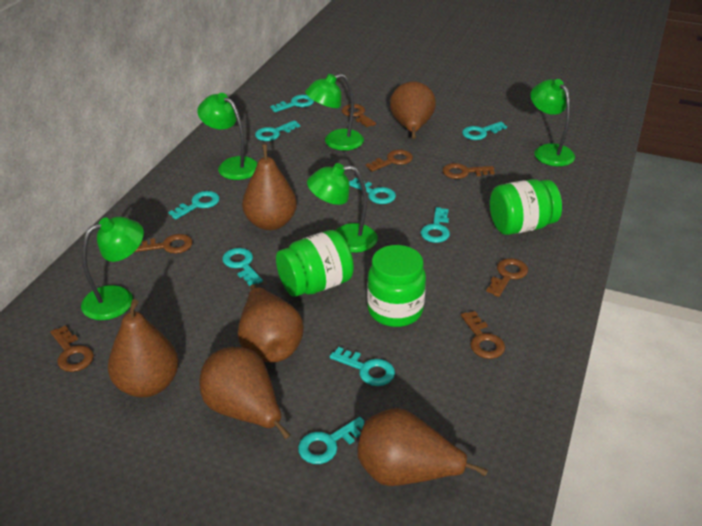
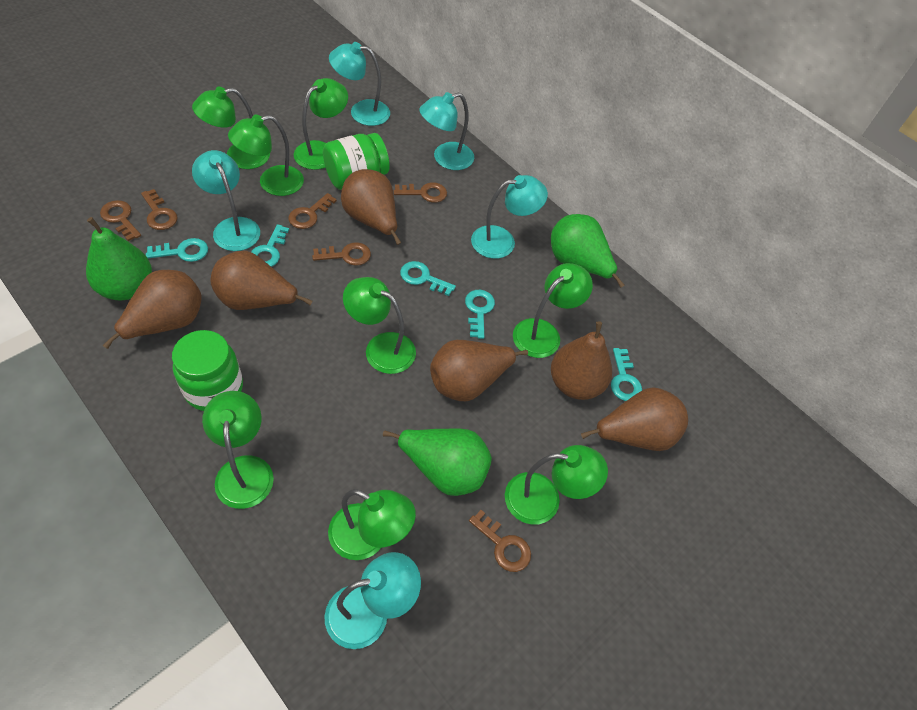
brown key: 7 -> 6
green jar: 3 -> 2
green lamp: 5 -> 8
green pear: 0 -> 3
turquoise key: 9 -> 5
turquoise lamp: 0 -> 5

